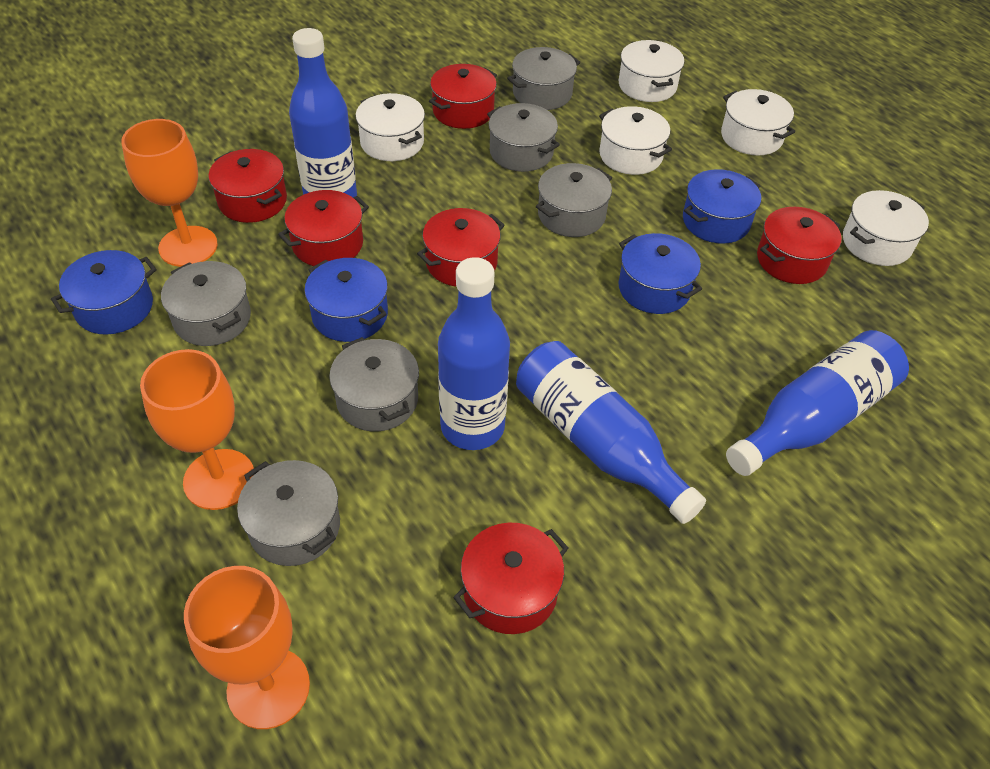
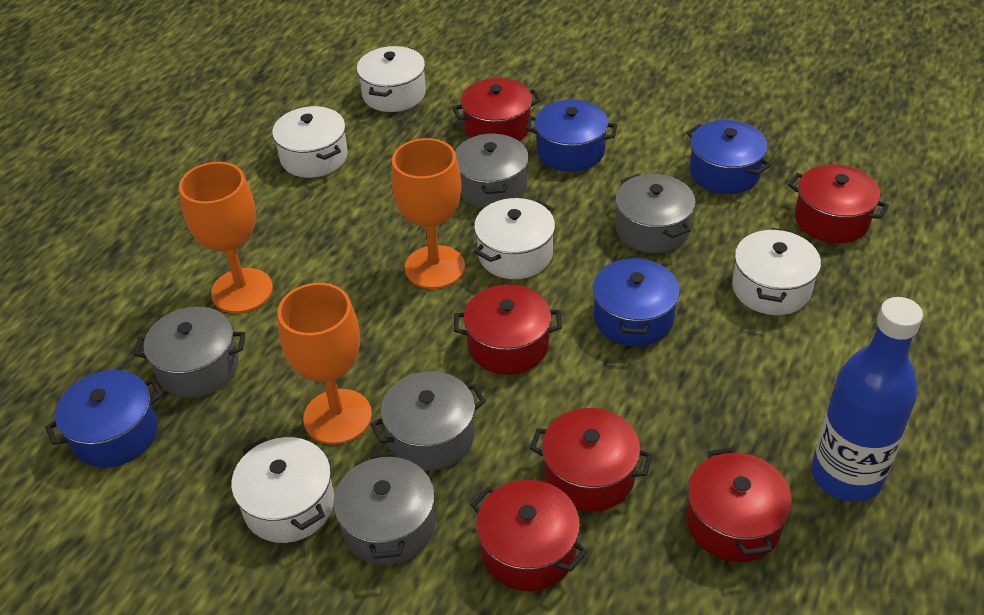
blue bottle: 4 -> 1
grey pot: 6 -> 5

